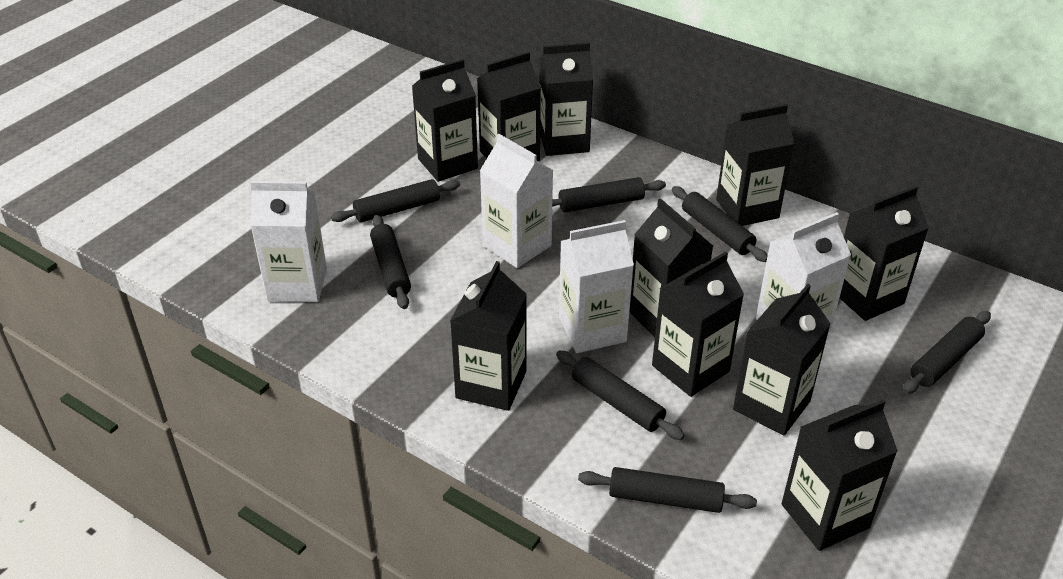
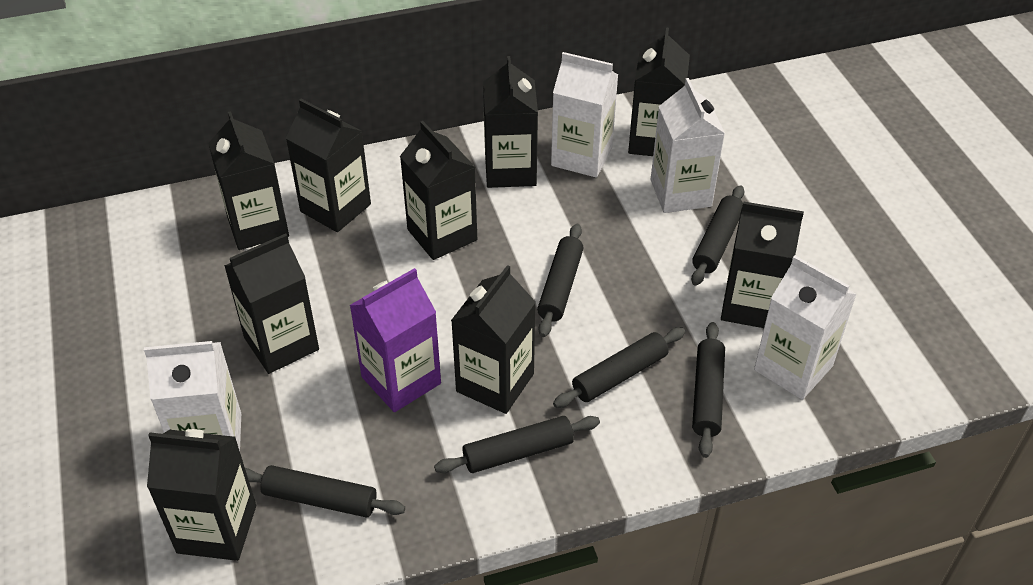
black carton: 10 -> 9
black rolling pin: 7 -> 6
purple carton: 0 -> 1

